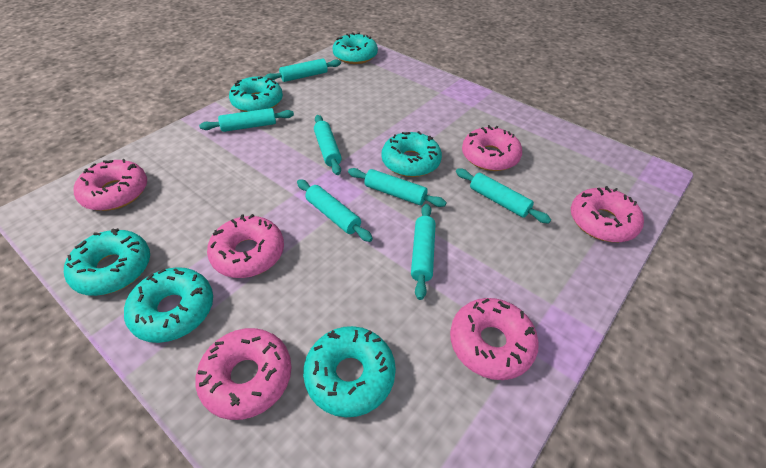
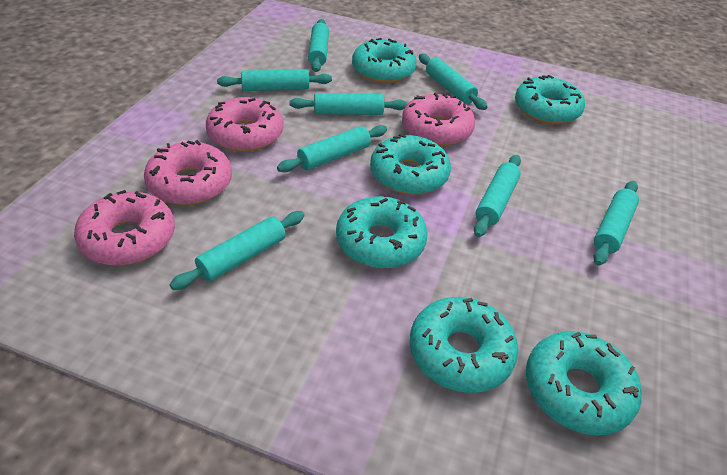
pink donut: 6 -> 4
turquoise rolling pin: 7 -> 8

